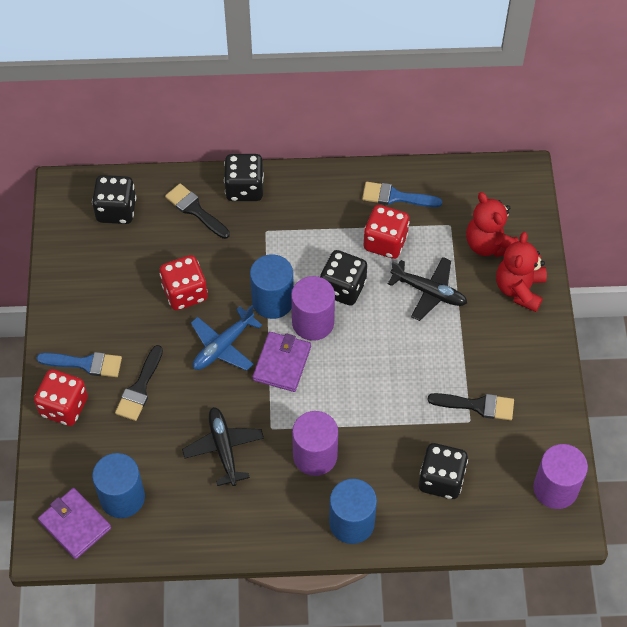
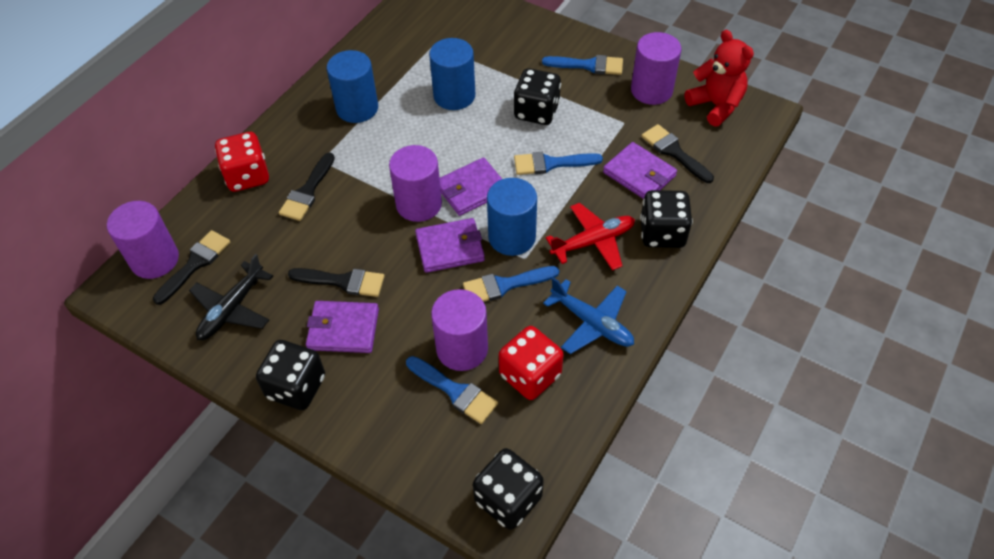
black brush: 3 -> 4
black plane: 2 -> 1
blue brush: 2 -> 4
purple cylinder: 3 -> 4
purple wallet: 2 -> 4
red dice: 3 -> 2
red plane: 0 -> 1
red teddy bear: 2 -> 1

